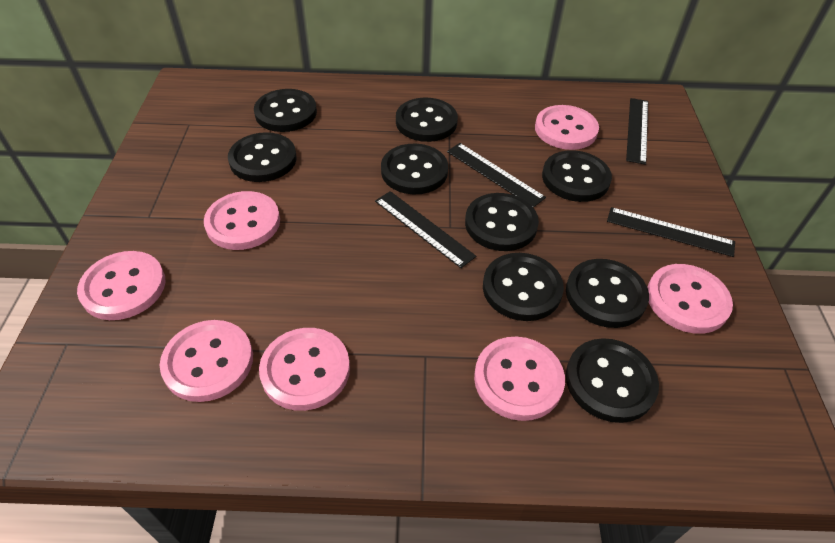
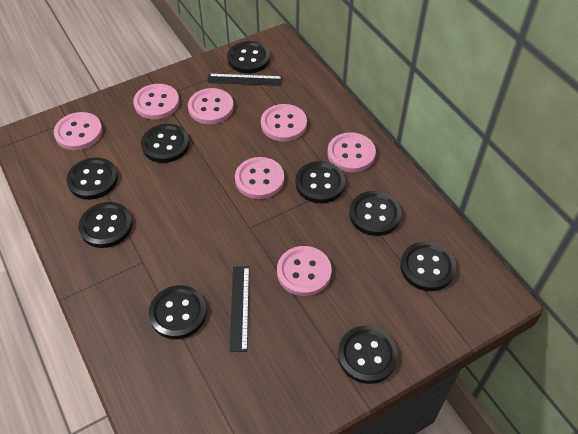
black ruler: 4 -> 2

